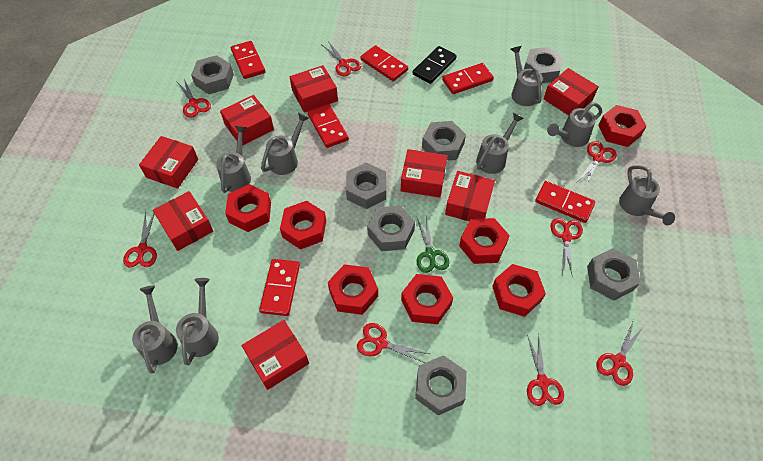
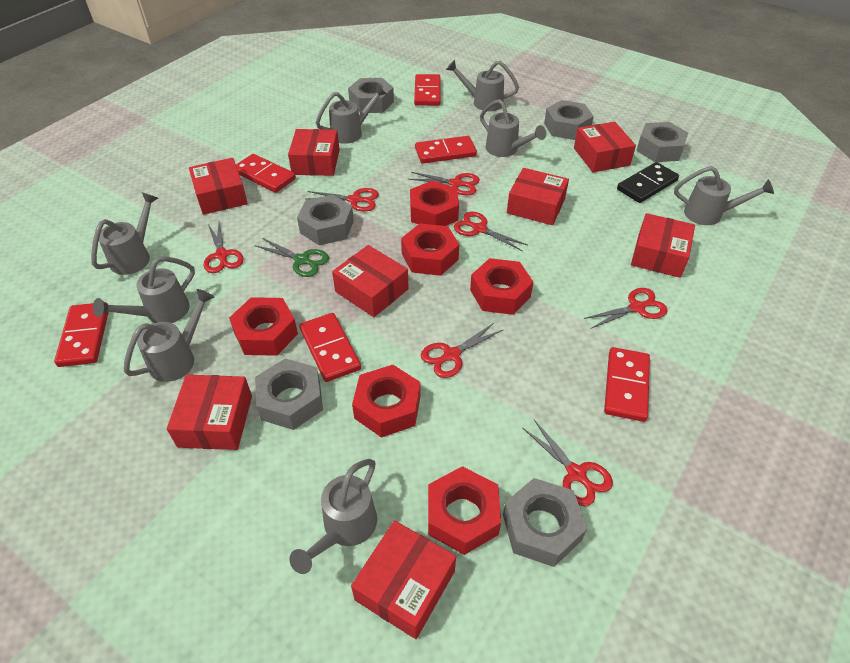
grey nut: 7 -> 6
red nut: 7 -> 6
red scissors: 8 -> 7

